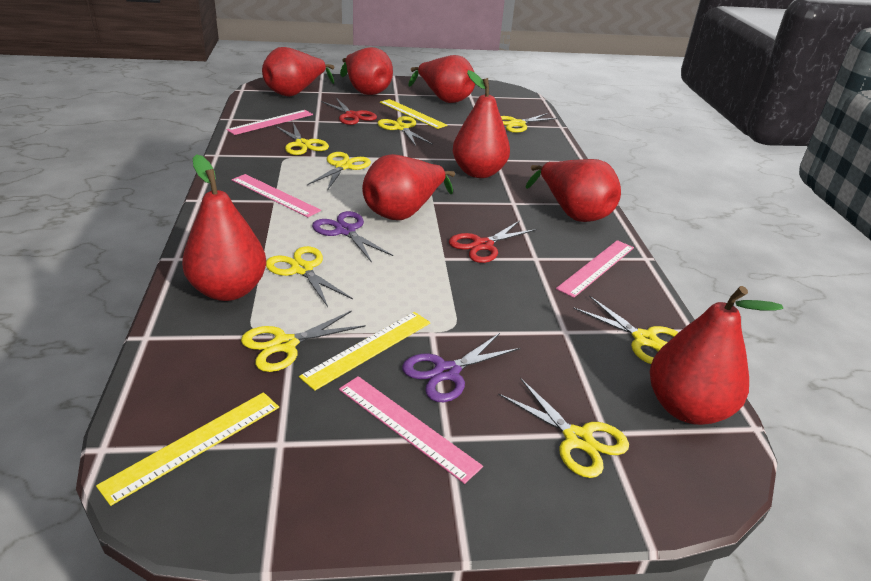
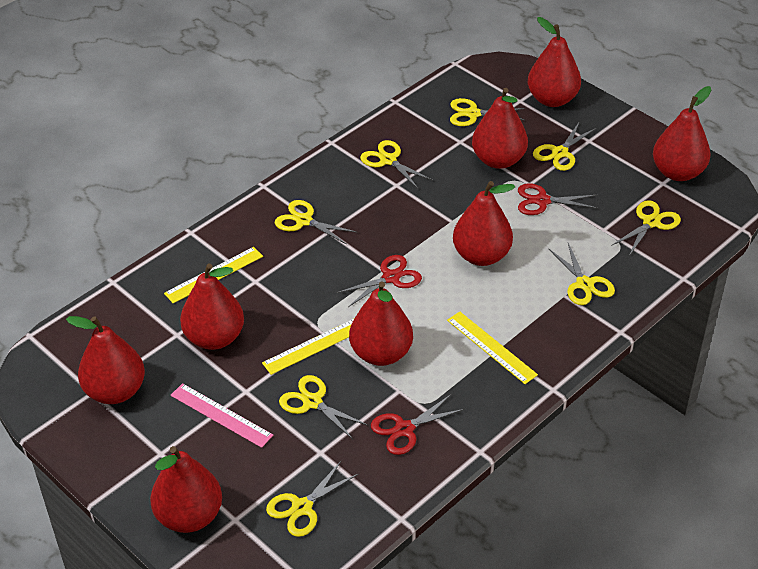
pink ruler: 4 -> 1
purple scissors: 2 -> 0
red scissors: 2 -> 3

